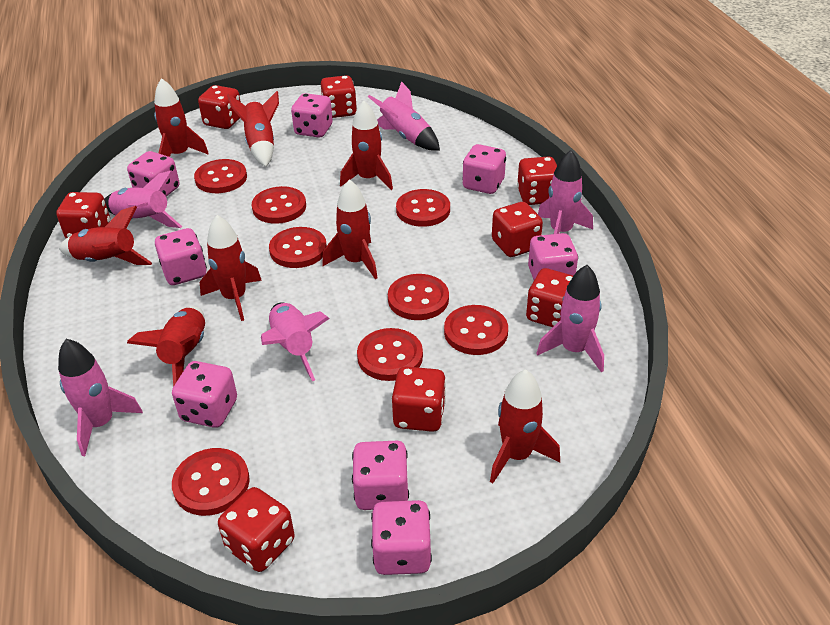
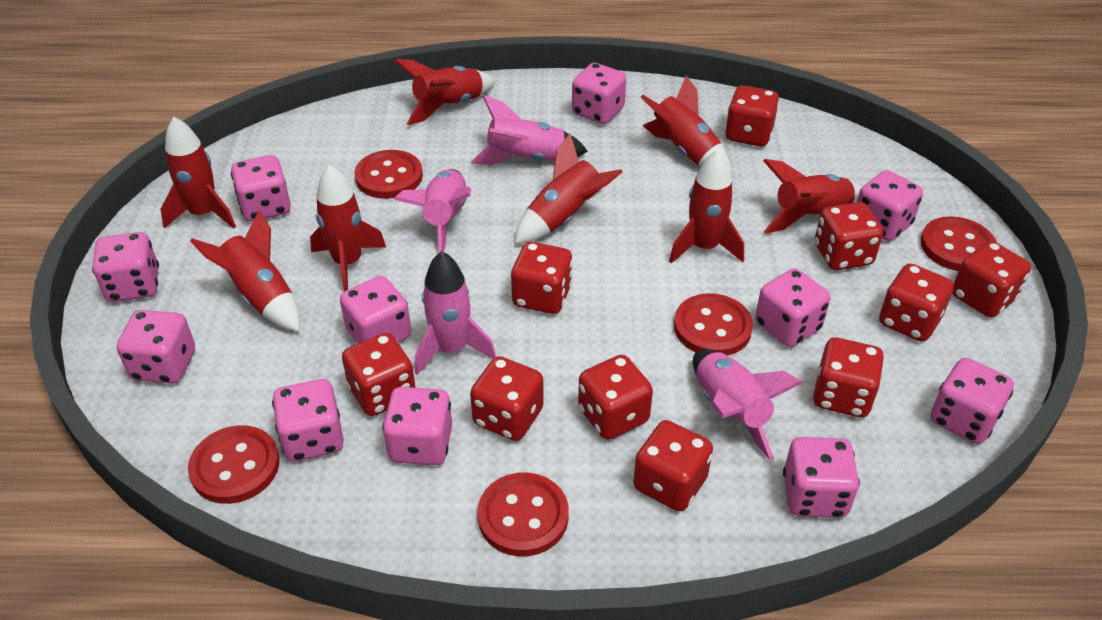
pink dice: 8 -> 11
pink rocket: 6 -> 4
red button: 8 -> 5
red dice: 8 -> 10

